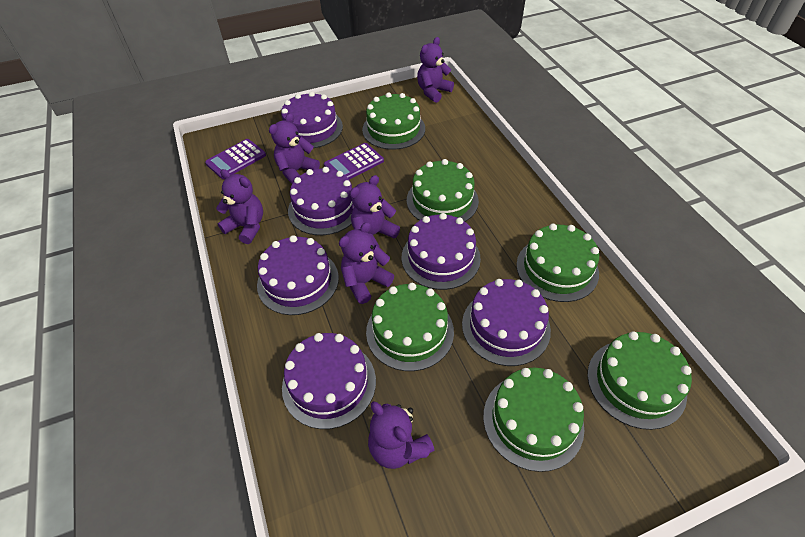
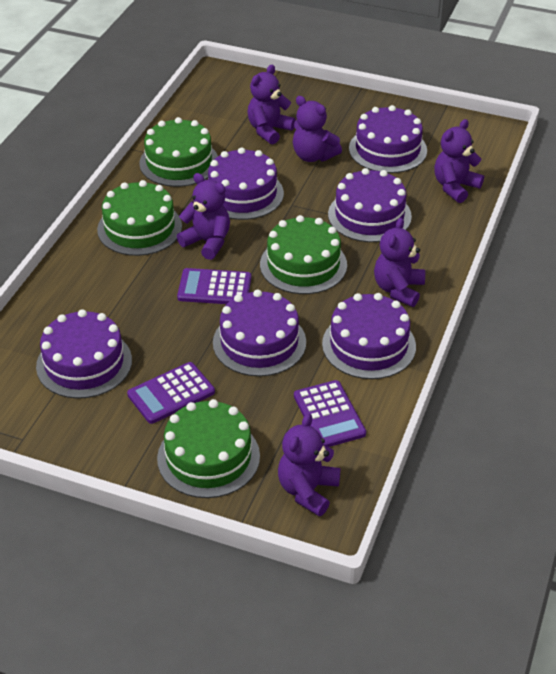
green cake: 6 -> 4
purple calculator: 2 -> 3

